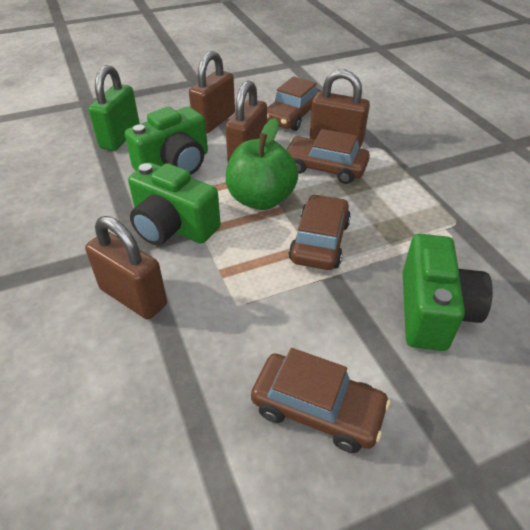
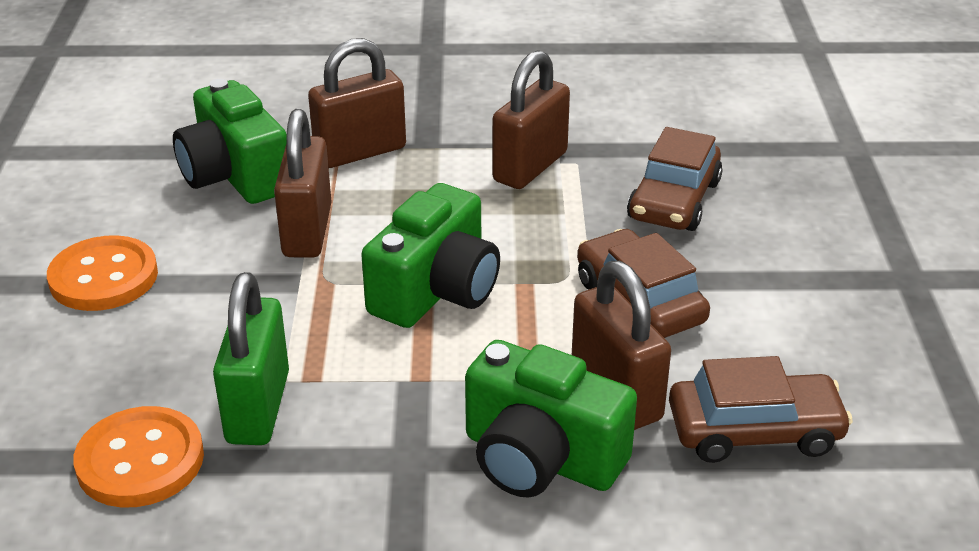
brown car: 4 -> 3
green apple: 1 -> 0
orange button: 0 -> 2

